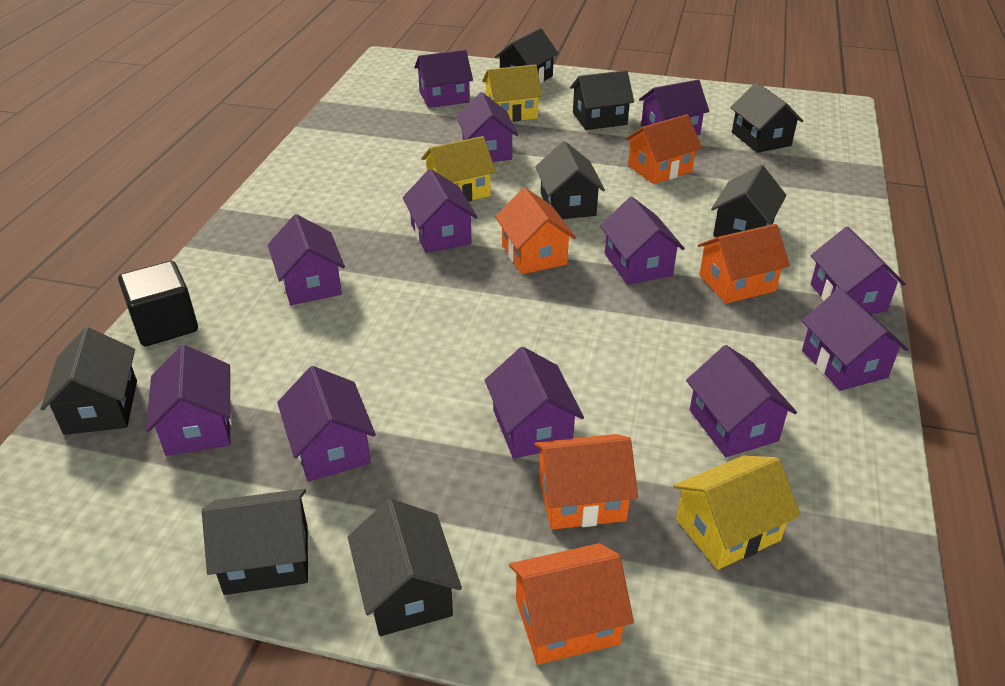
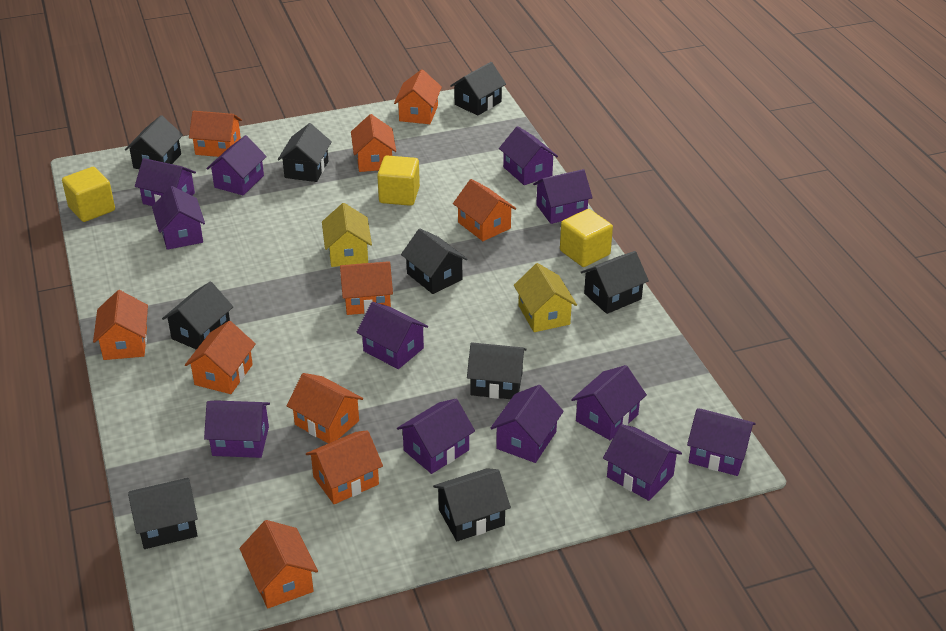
black cube: 1 -> 0
black house: 8 -> 9
orange house: 5 -> 10
yellow cube: 0 -> 3
yellow house: 3 -> 2

